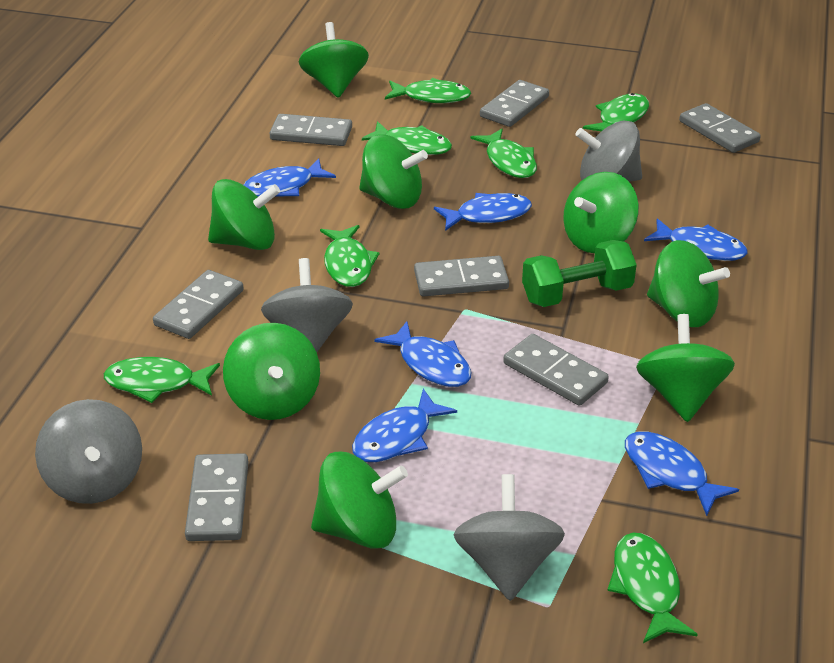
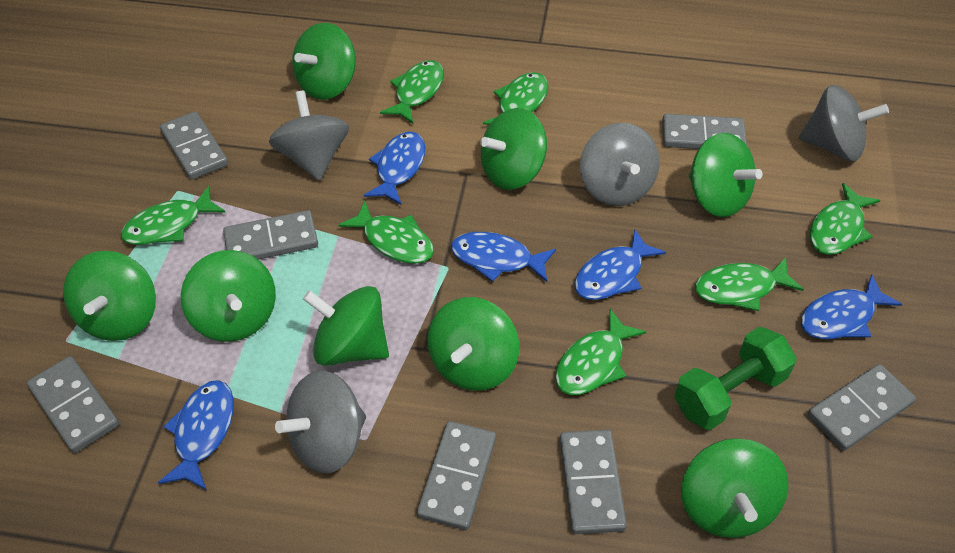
blue fish: 6 -> 5

